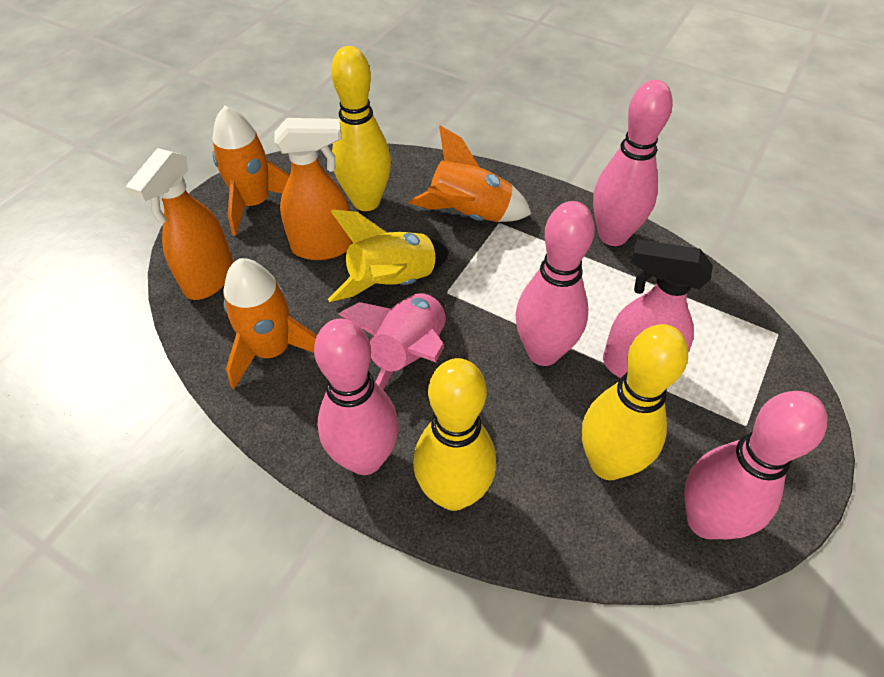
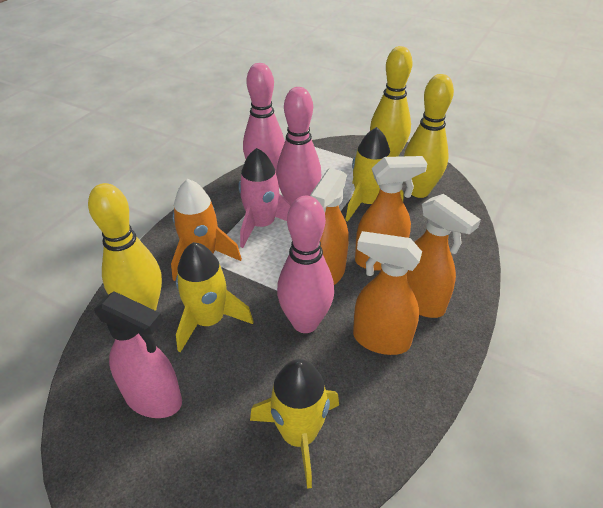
orange rocket: 3 -> 1
orange spray bottle: 2 -> 4
pink bowling pin: 4 -> 3
yellow rocket: 1 -> 3

